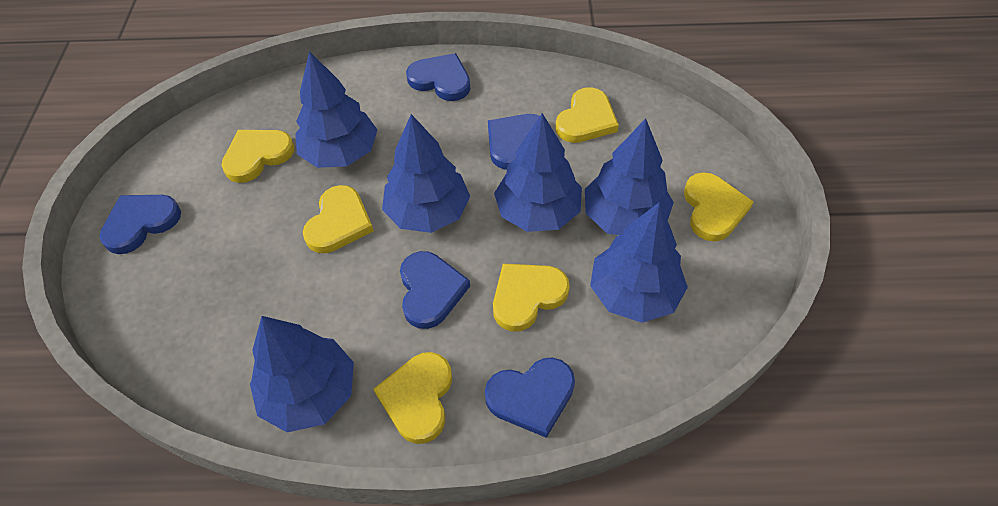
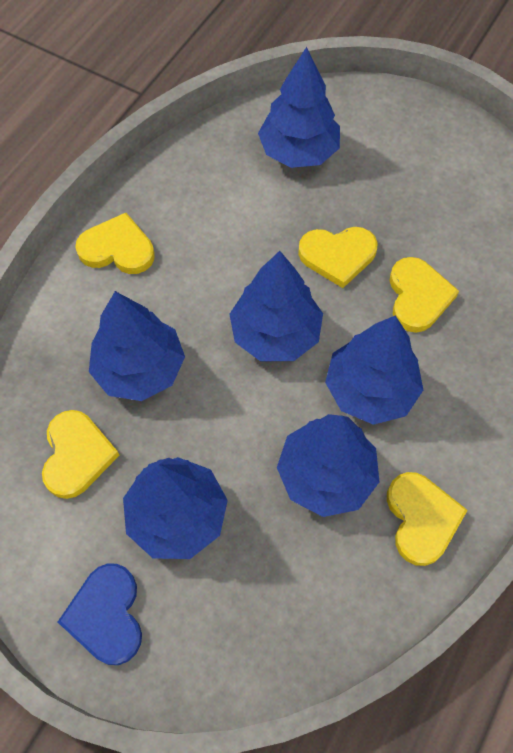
blue heart: 5 -> 1
yellow heart: 6 -> 5

